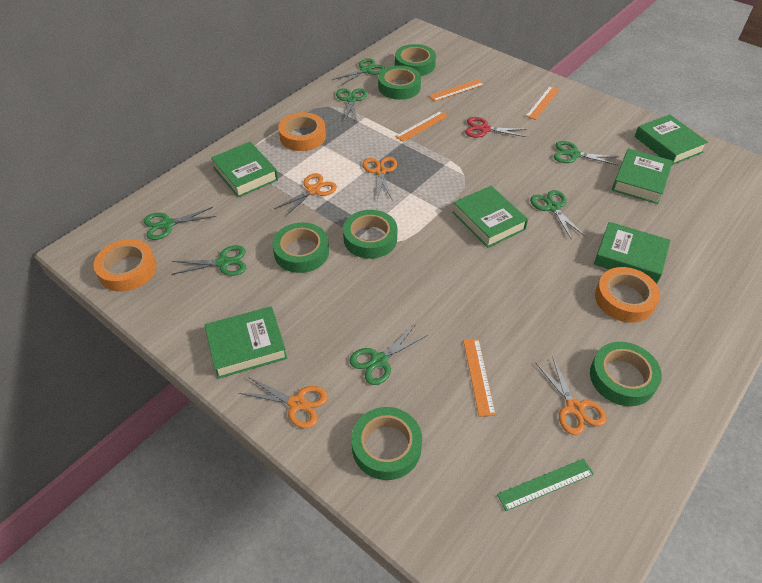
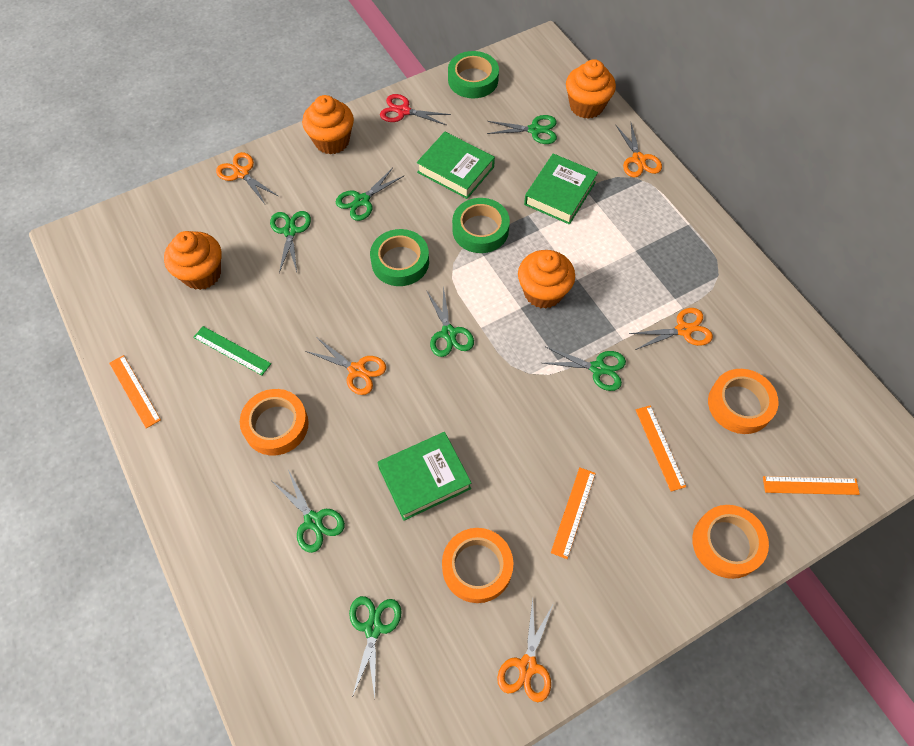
green book: 6 -> 3
green tape: 6 -> 3
orange cupcake: 0 -> 4
orange scissors: 4 -> 5
orange tape: 3 -> 4

